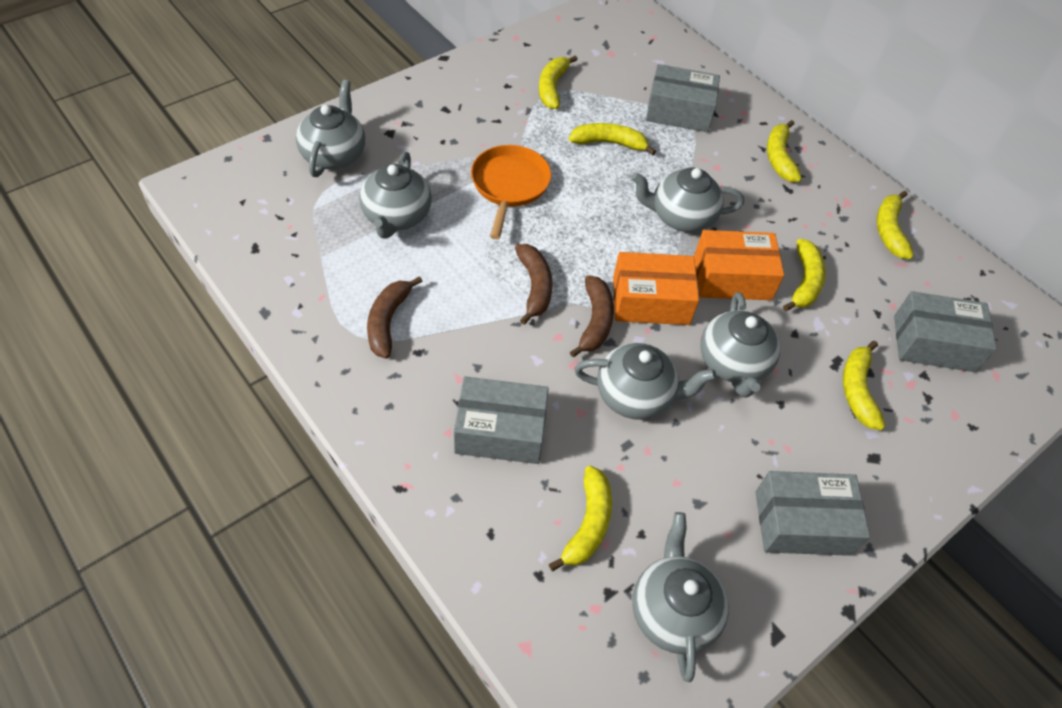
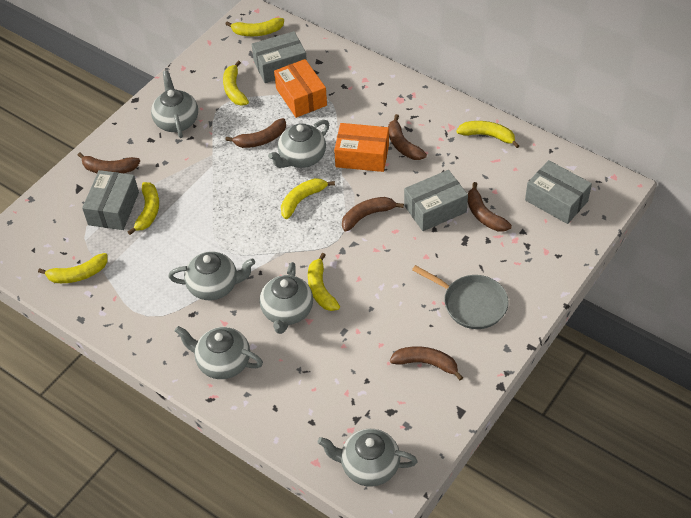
brown banana: 3 -> 6
grey pan: 0 -> 1
orange pan: 1 -> 0

